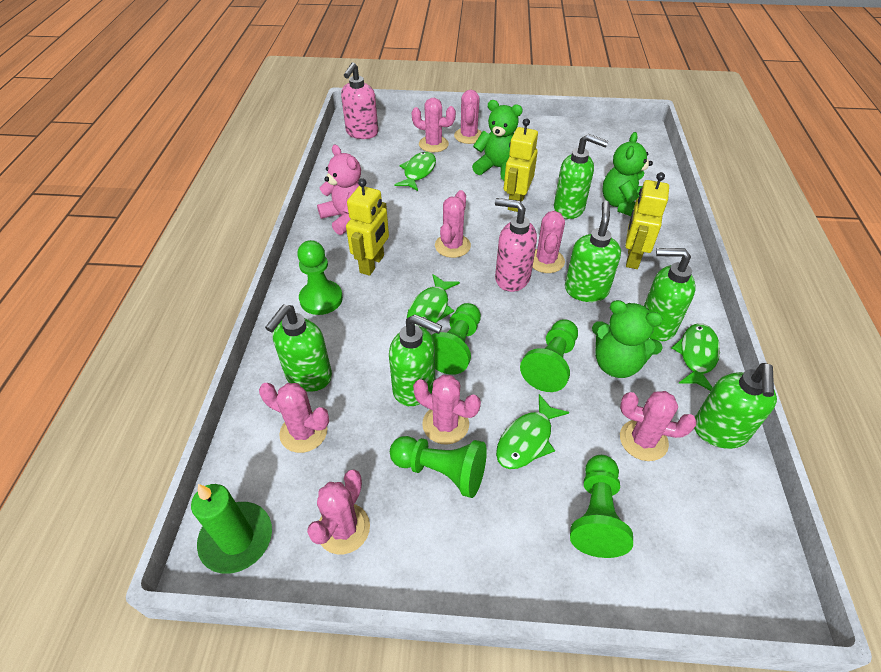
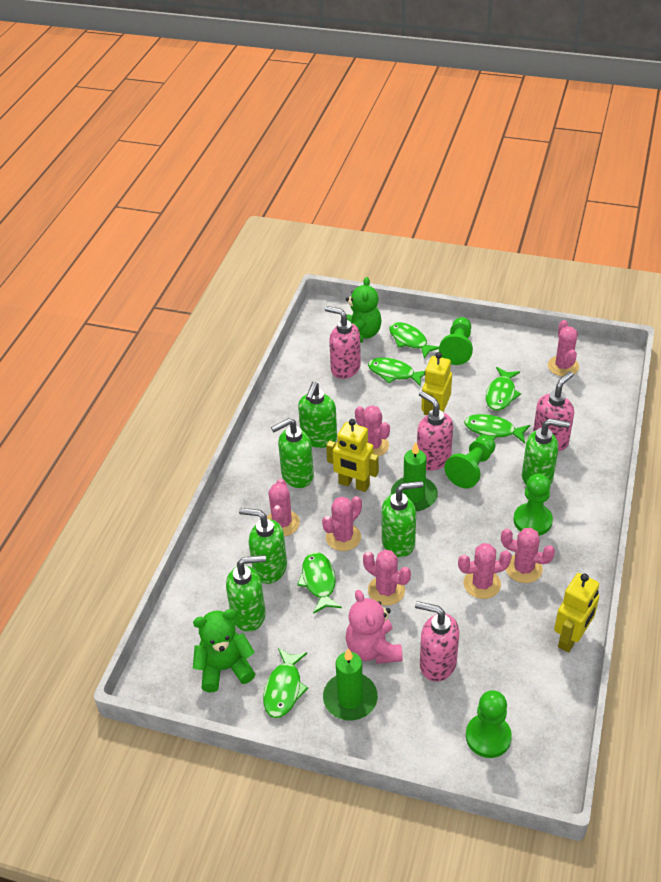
green candle: 1 -> 2
green fish: 4 -> 6
green pawn: 5 -> 4
green teddy bear: 3 -> 2
pink cactus: 8 -> 7
pink soap dispenser: 2 -> 4

